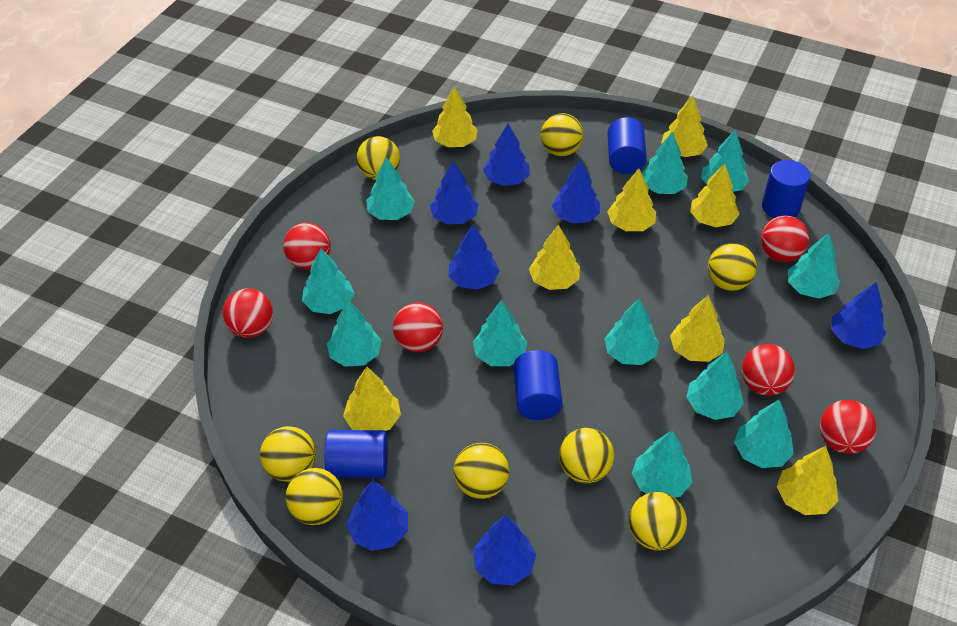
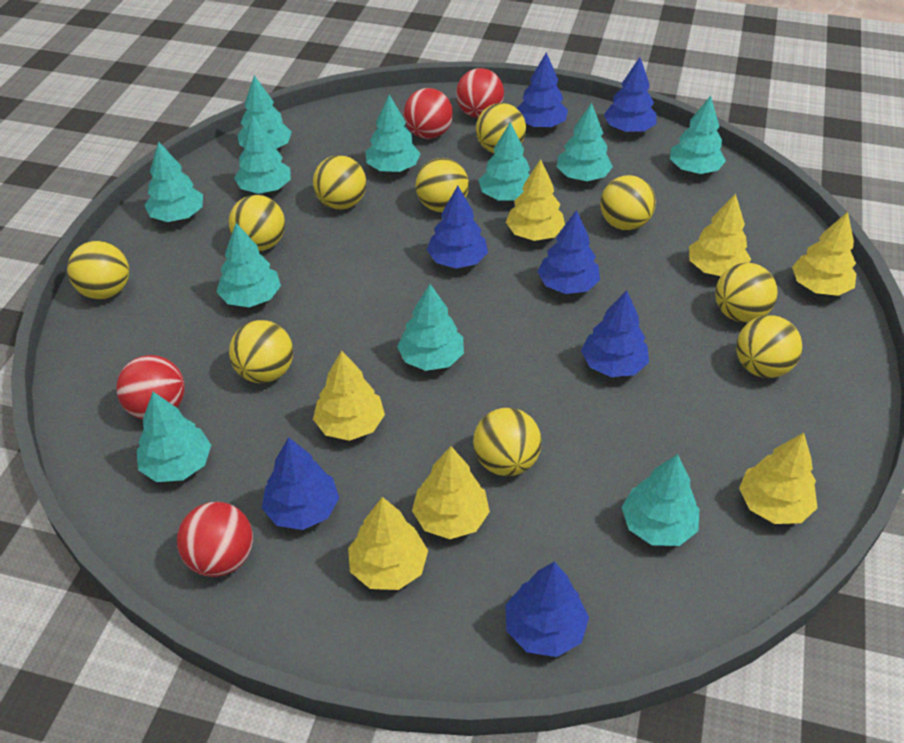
blue cylinder: 4 -> 0
red ball: 6 -> 4
yellow ball: 8 -> 10
yellow tree: 8 -> 7

